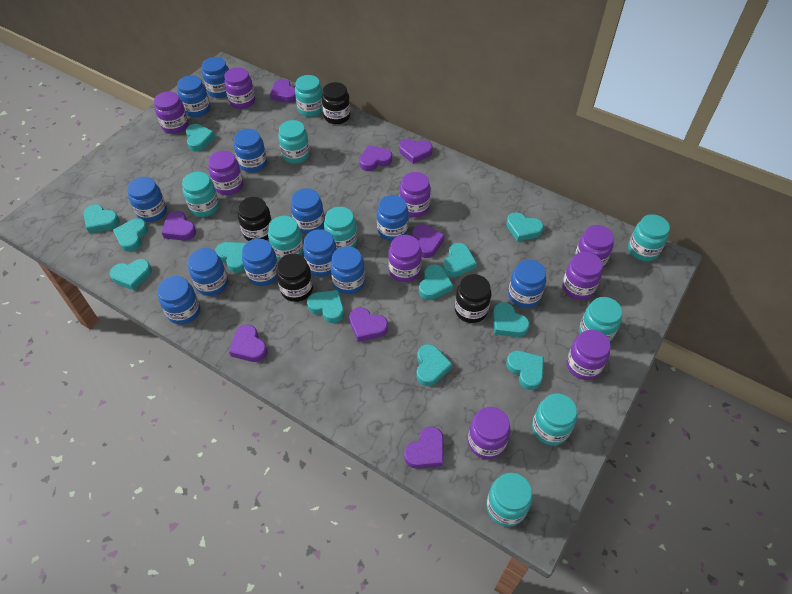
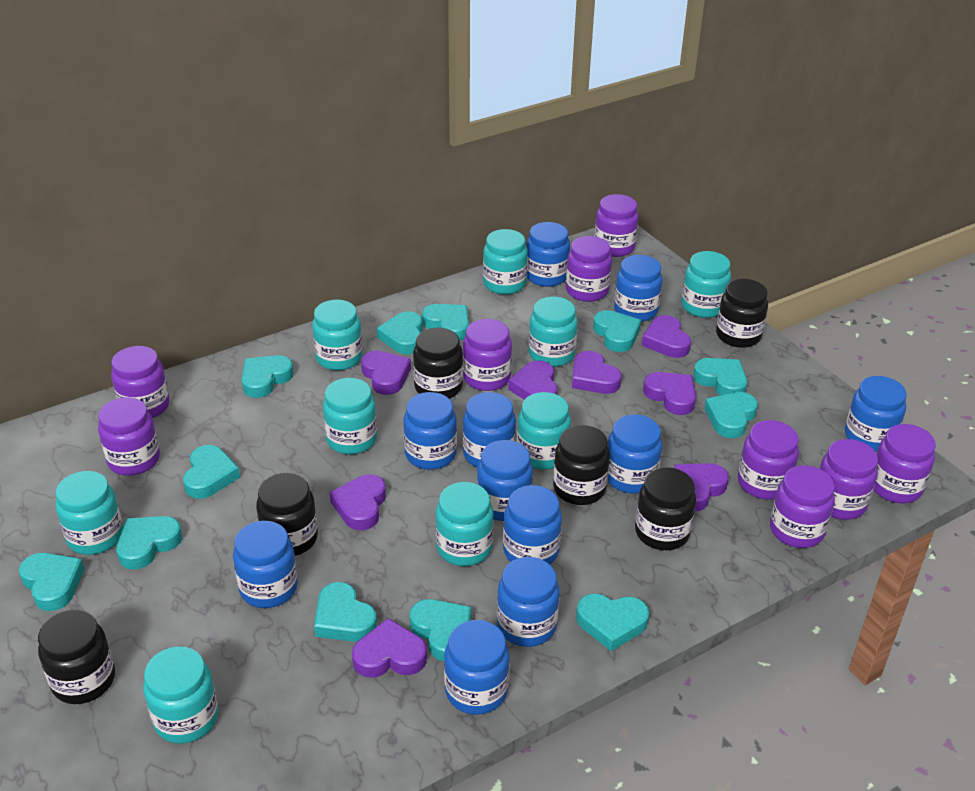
black jar: 4 -> 6
blue jar: 12 -> 11

